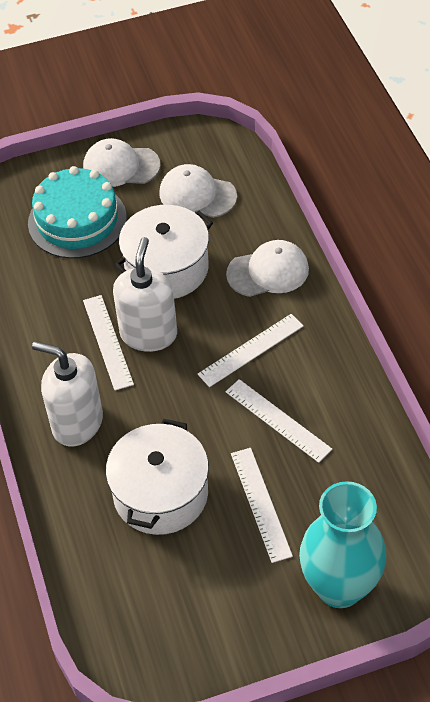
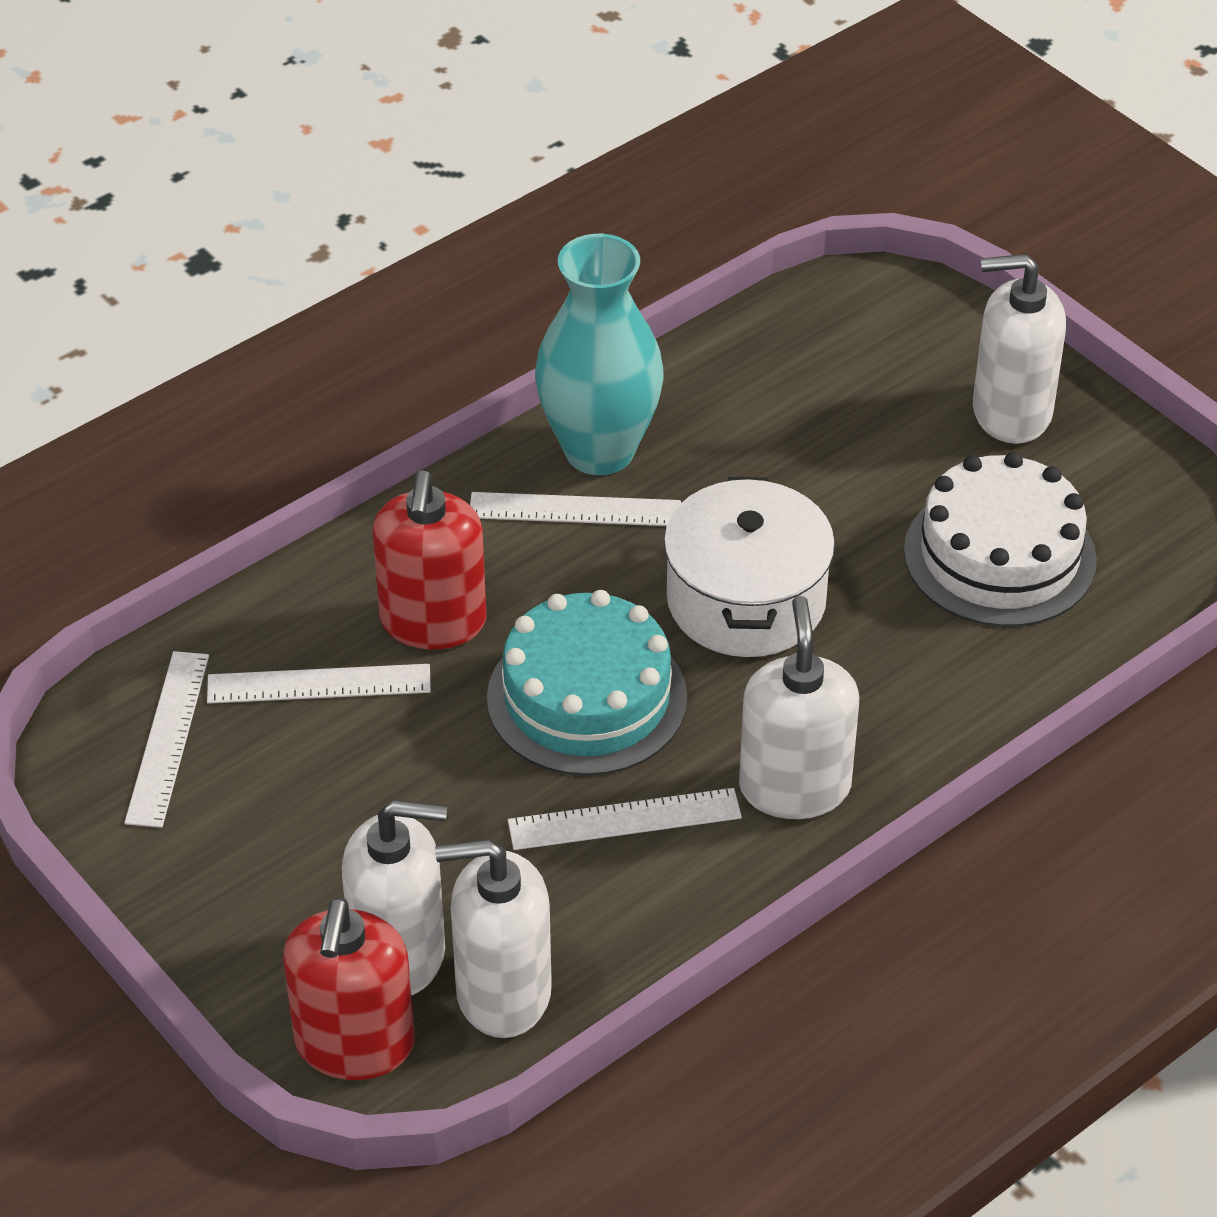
red soap dispenser: 0 -> 2
white cake: 0 -> 1
white cap: 3 -> 0
white pot: 2 -> 1
white soap dispenser: 2 -> 4

